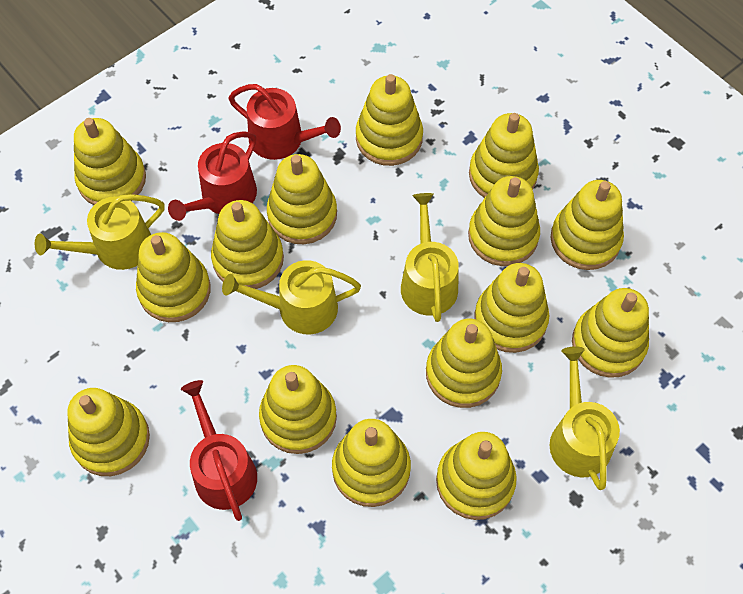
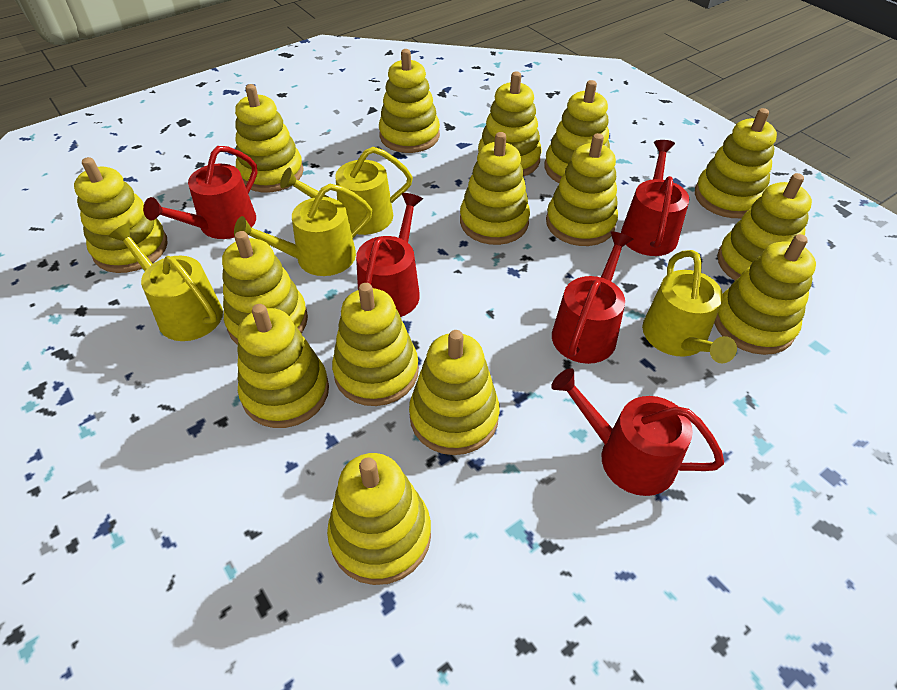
red watering can: 3 -> 5

